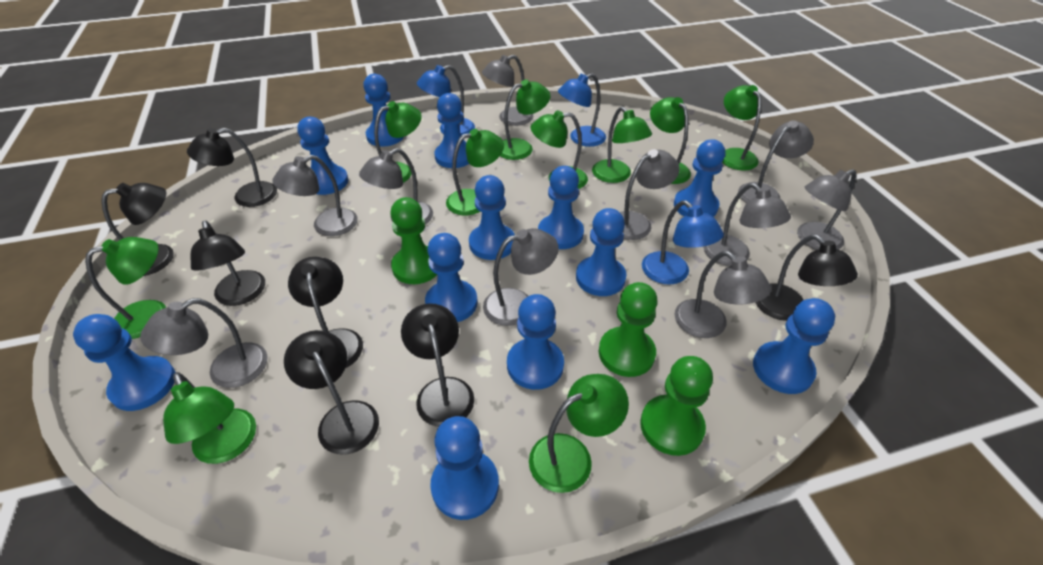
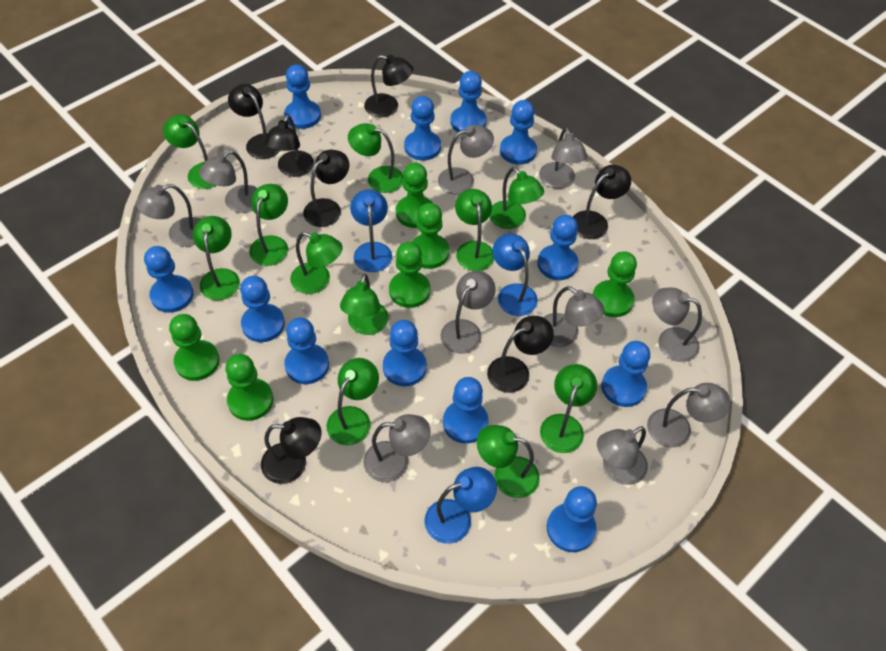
green lamp: 10 -> 11
green pawn: 3 -> 6

